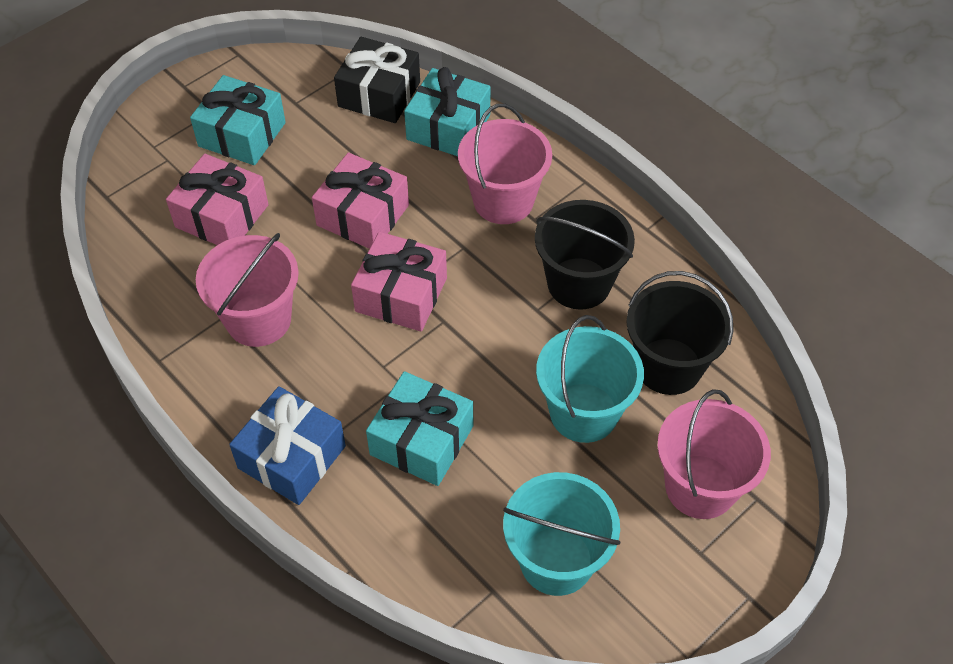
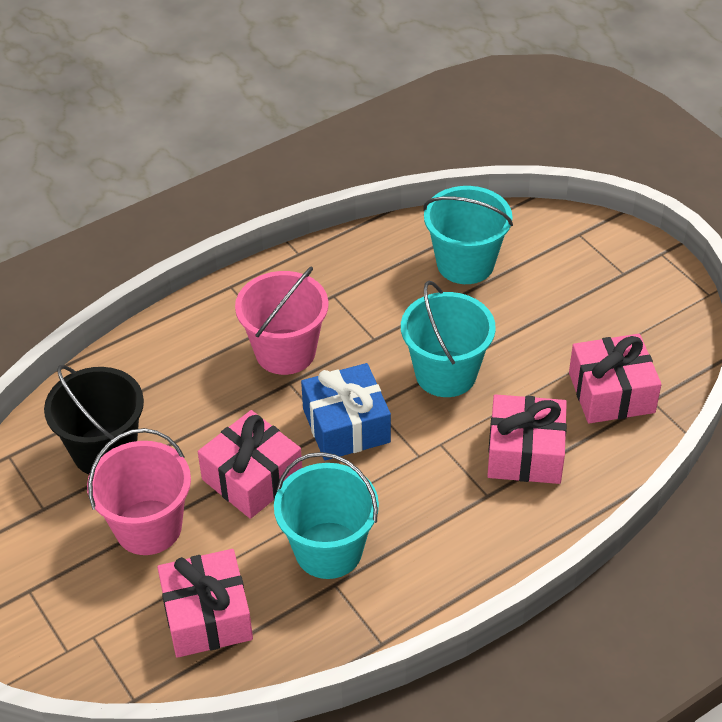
black bucket: 2 -> 1
black gift: 1 -> 0
pink bucket: 3 -> 2
pink gift: 3 -> 4
turquoise bucket: 2 -> 3
turquoise gift: 3 -> 0

